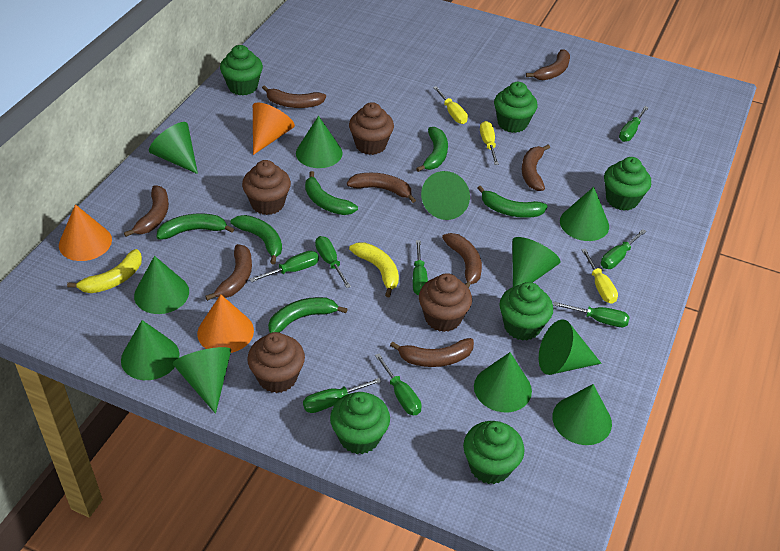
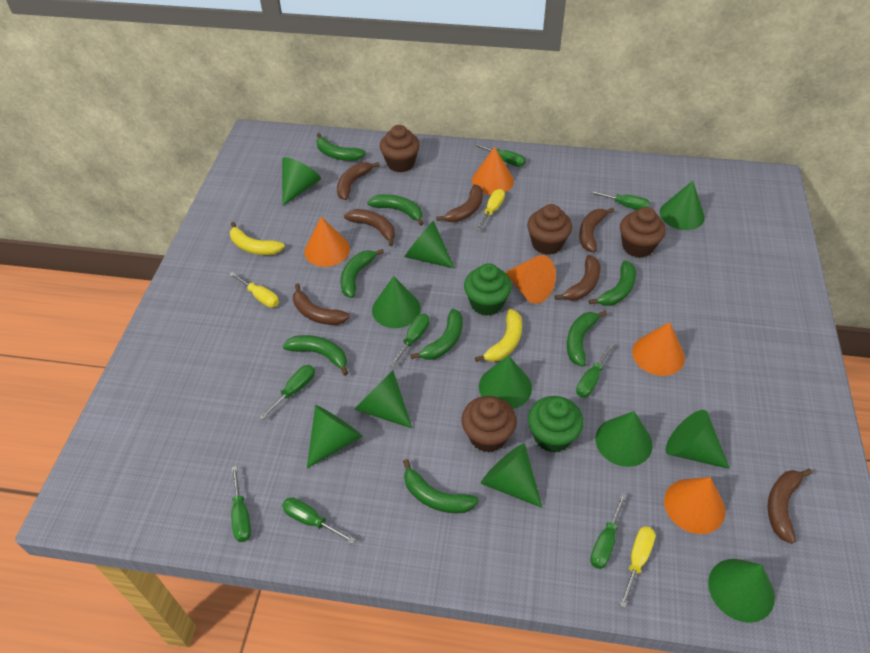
brown banana: 8 -> 7
green banana: 6 -> 8
green cupcake: 6 -> 2
orange cone: 3 -> 5

